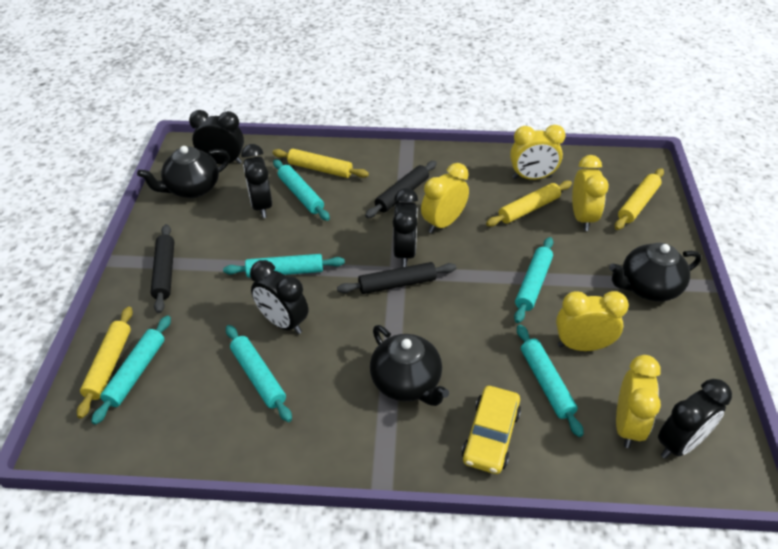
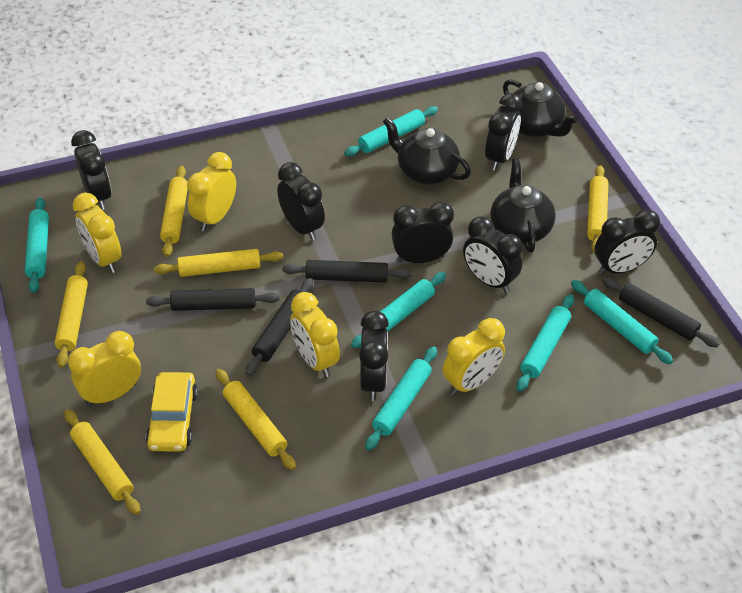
black clock: 5 -> 7
black rolling pin: 3 -> 4
yellow rolling pin: 4 -> 6

